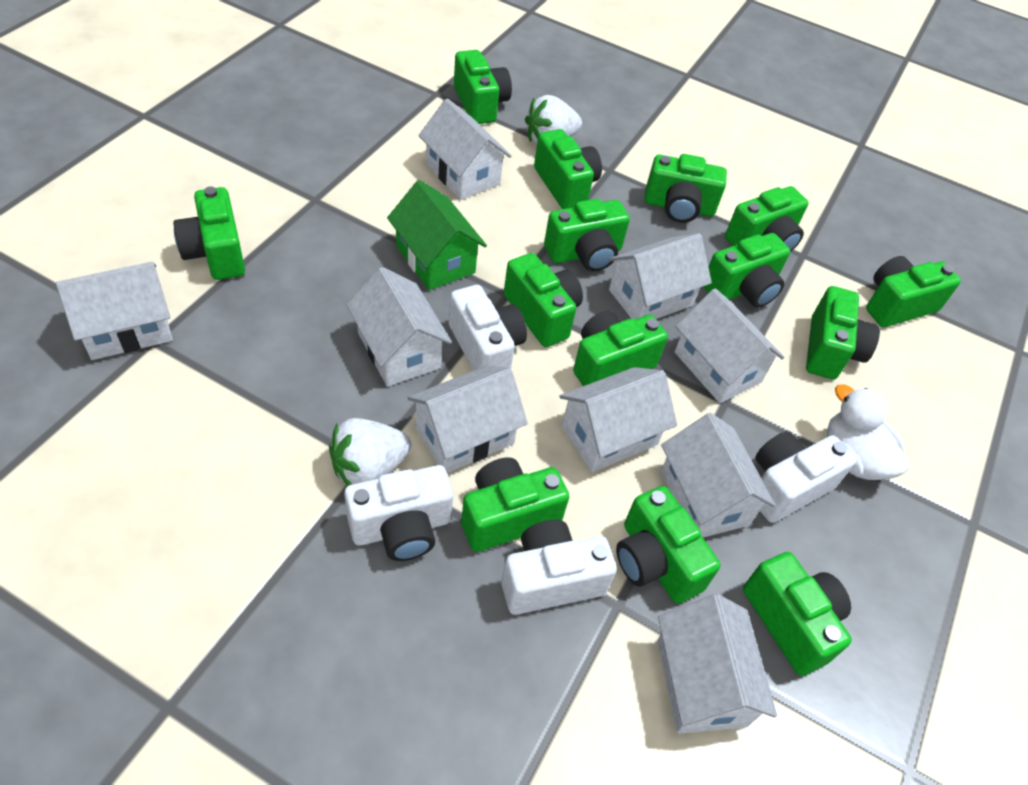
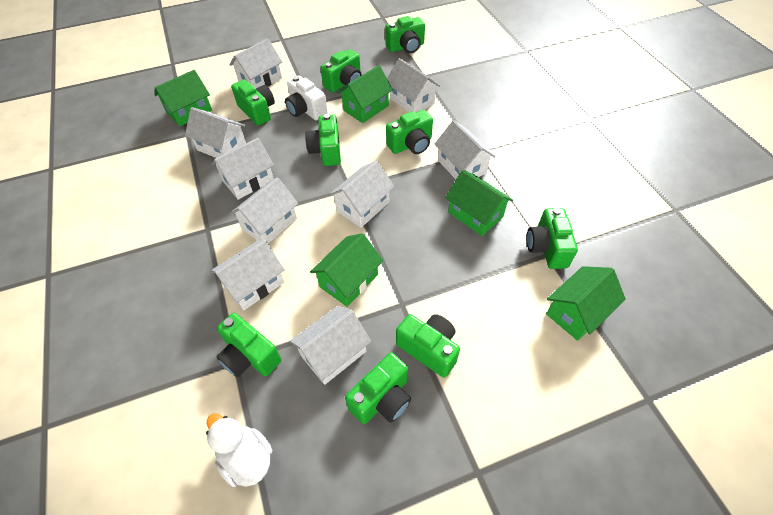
green camera: 14 -> 9
green house: 1 -> 5
white camera: 4 -> 1
white strawberry: 2 -> 0

